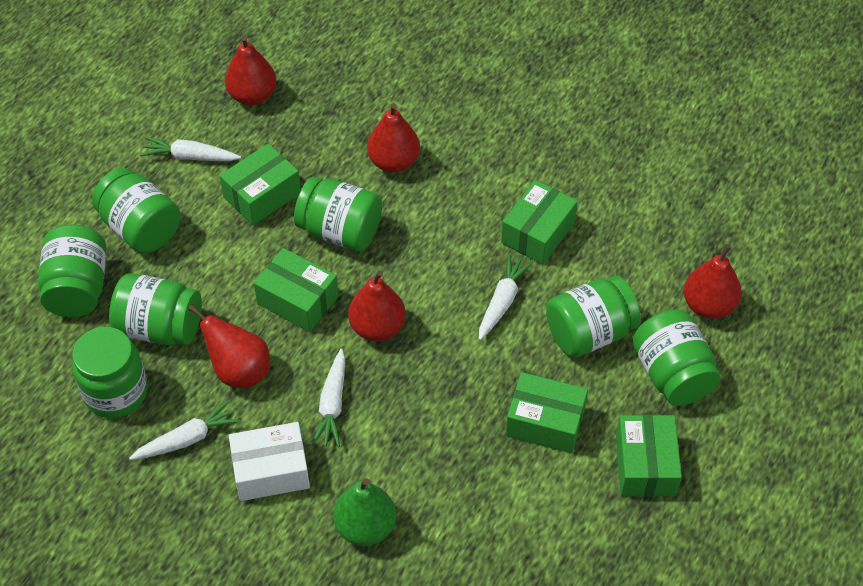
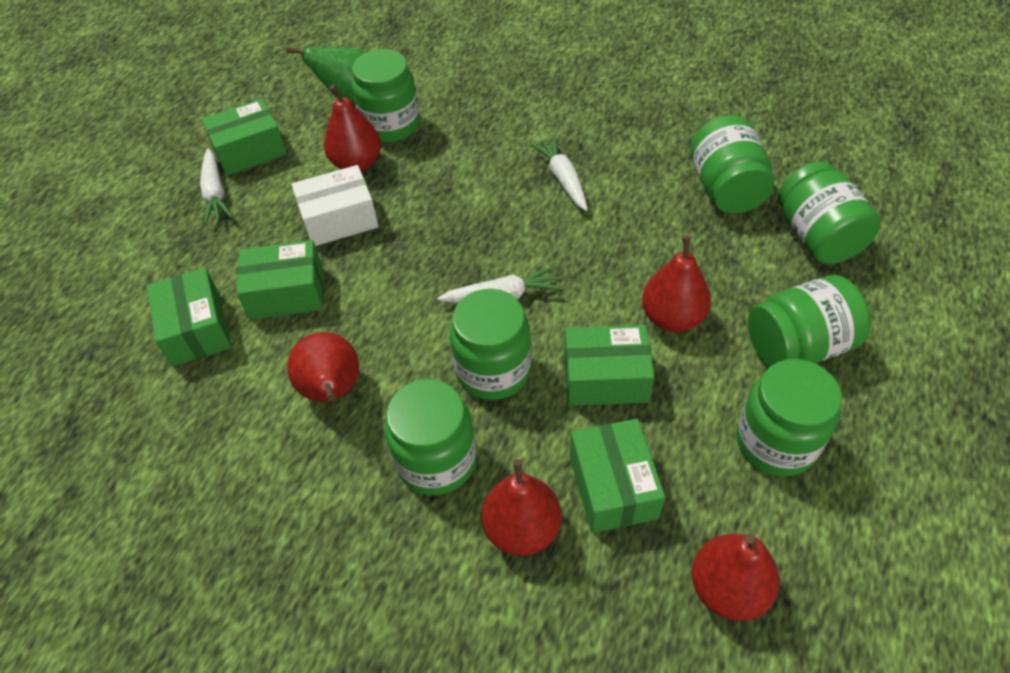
white carrot: 4 -> 3

